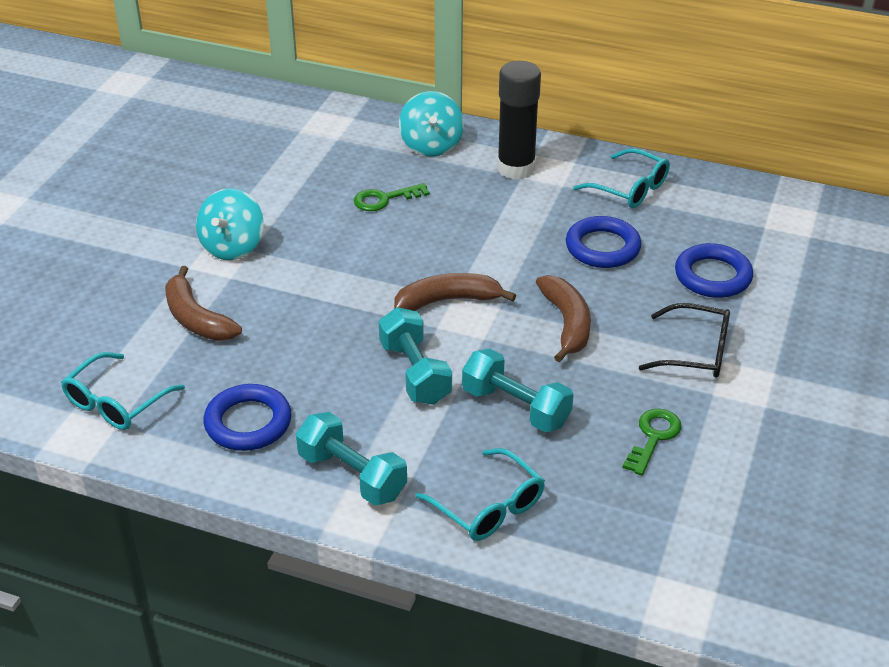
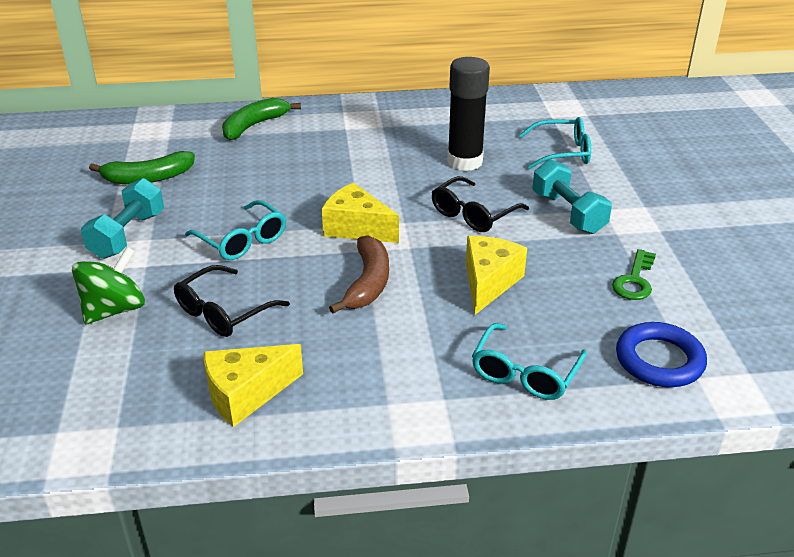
black glasses: 1 -> 2
blue ring: 3 -> 1
brown banana: 3 -> 1
green banana: 0 -> 2
green key: 2 -> 1
green spinning top: 0 -> 1
turquoise dumbbell: 3 -> 2
turquoise spinning top: 2 -> 0
yellow cheese: 0 -> 3

